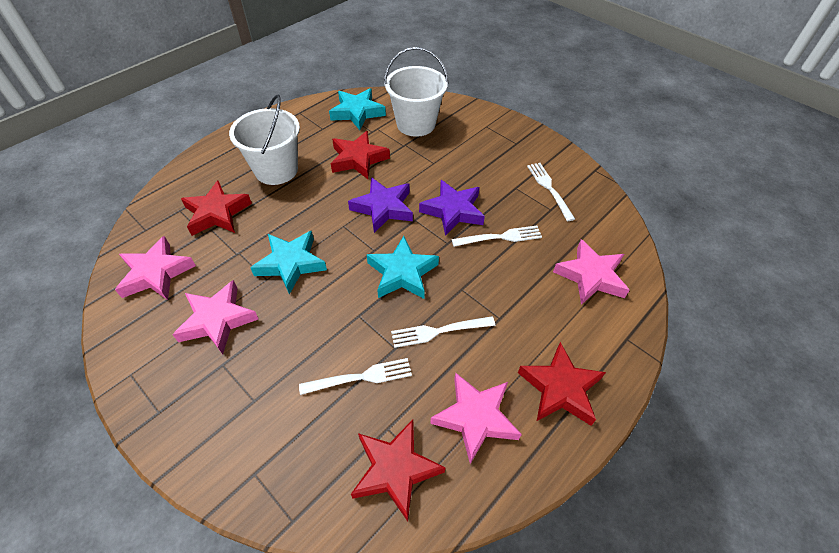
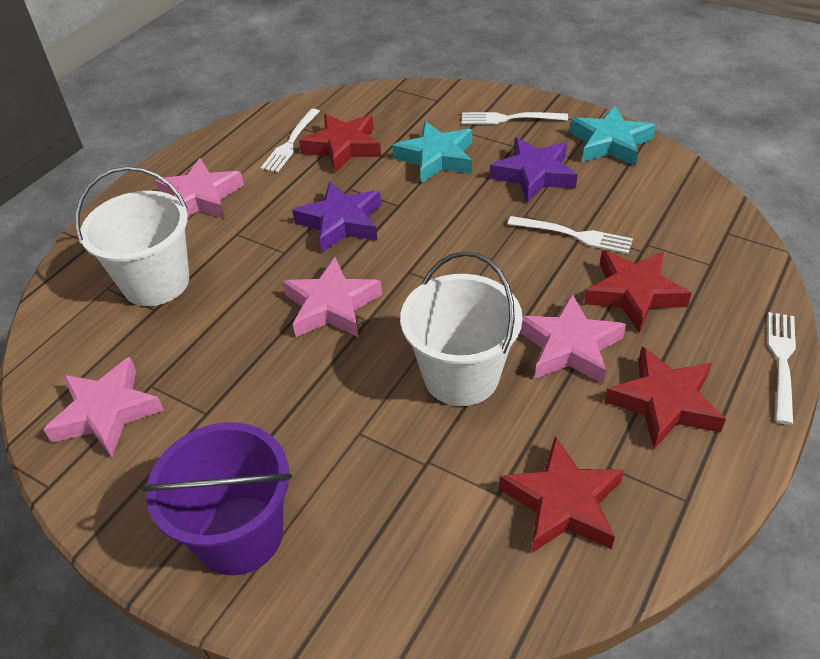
purple bucket: 0 -> 1
turquoise star: 3 -> 2

